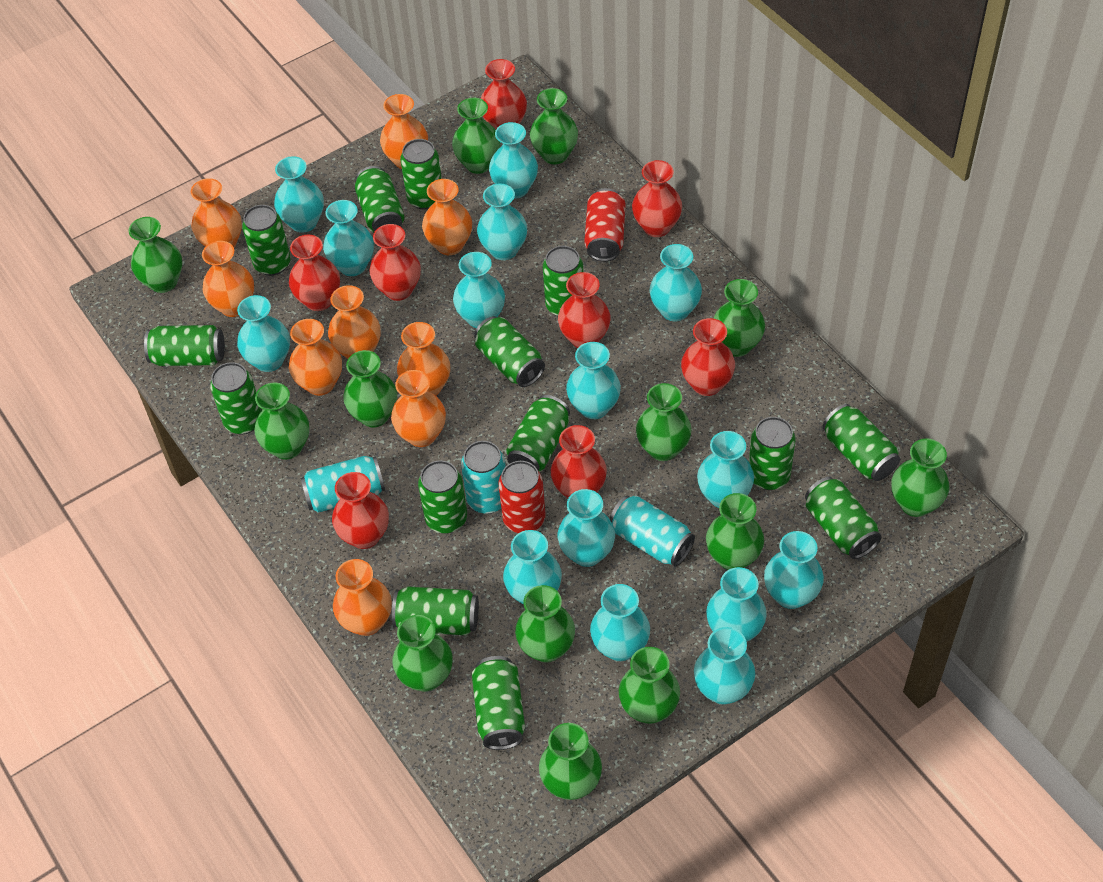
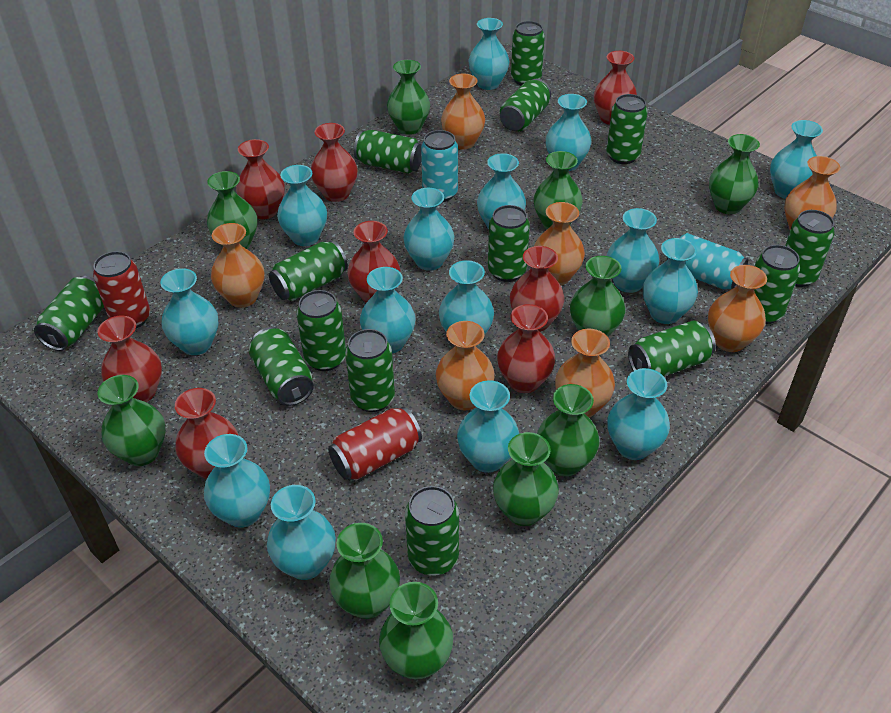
green vase: 13 -> 10
orange vase: 9 -> 7
turquoise can: 3 -> 2

